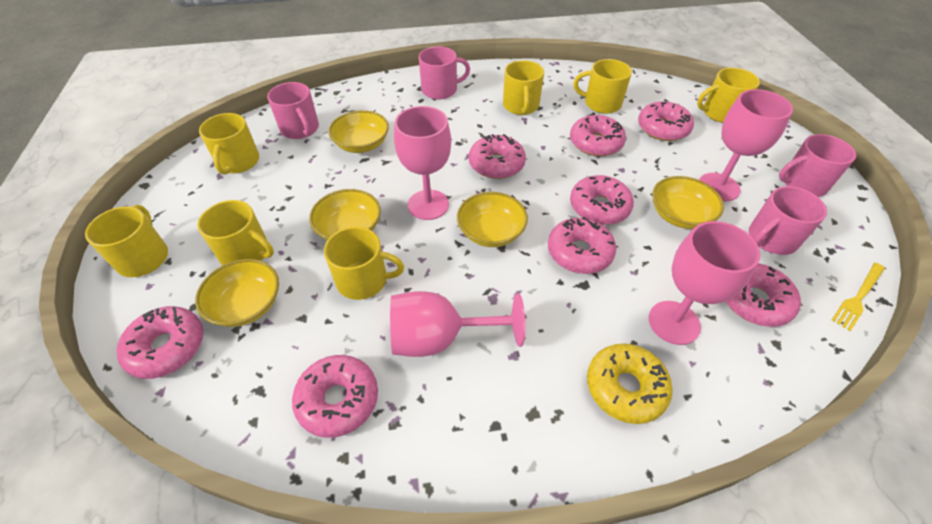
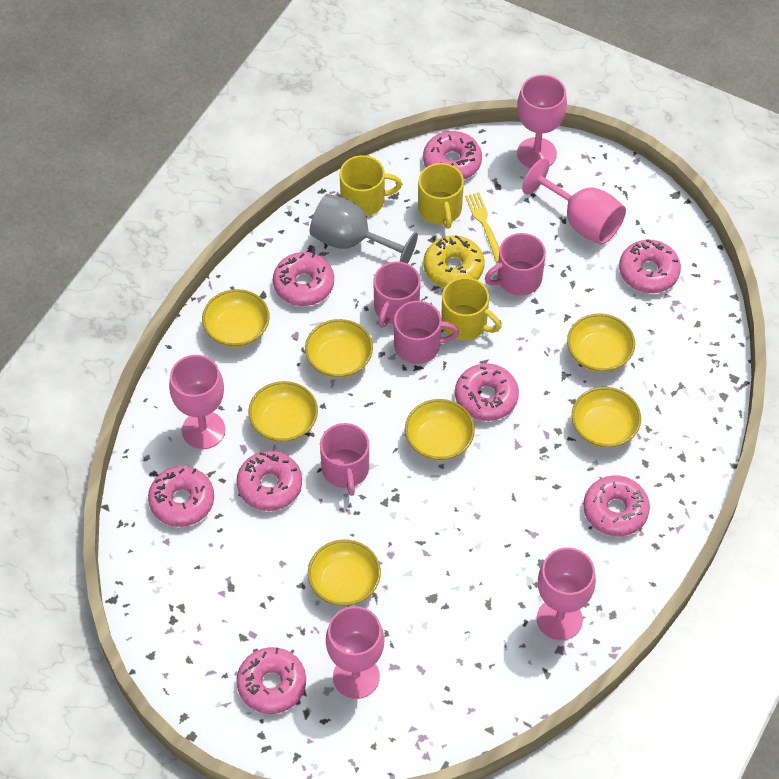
grey goblet: 0 -> 1
pink goblet: 4 -> 5
yellow bowl: 5 -> 7
yellow mug: 7 -> 3

